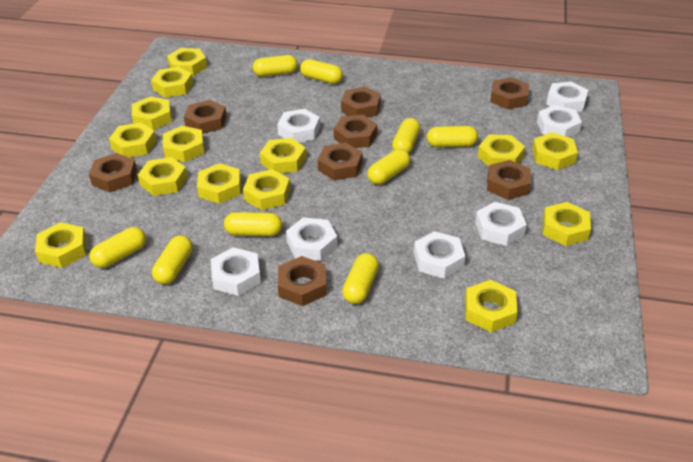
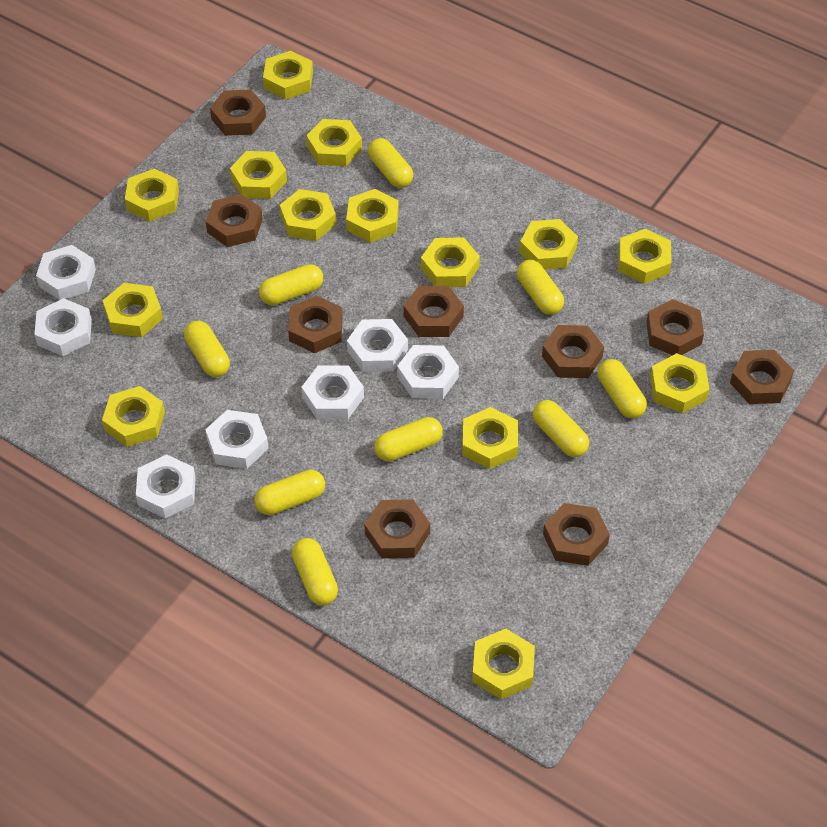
brown nut: 8 -> 9

